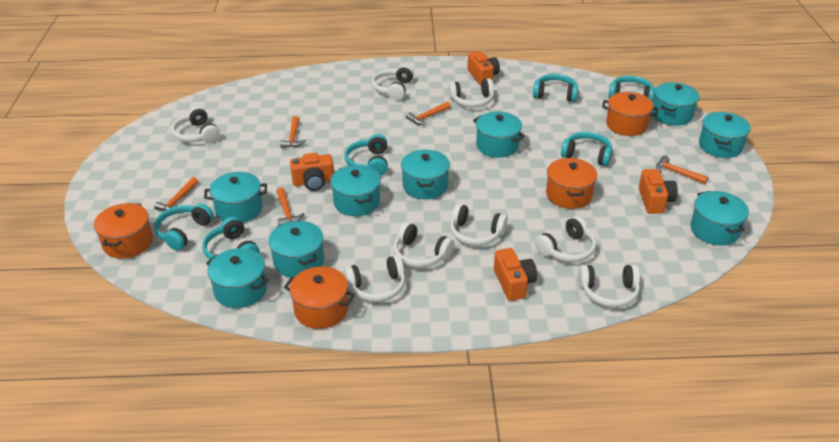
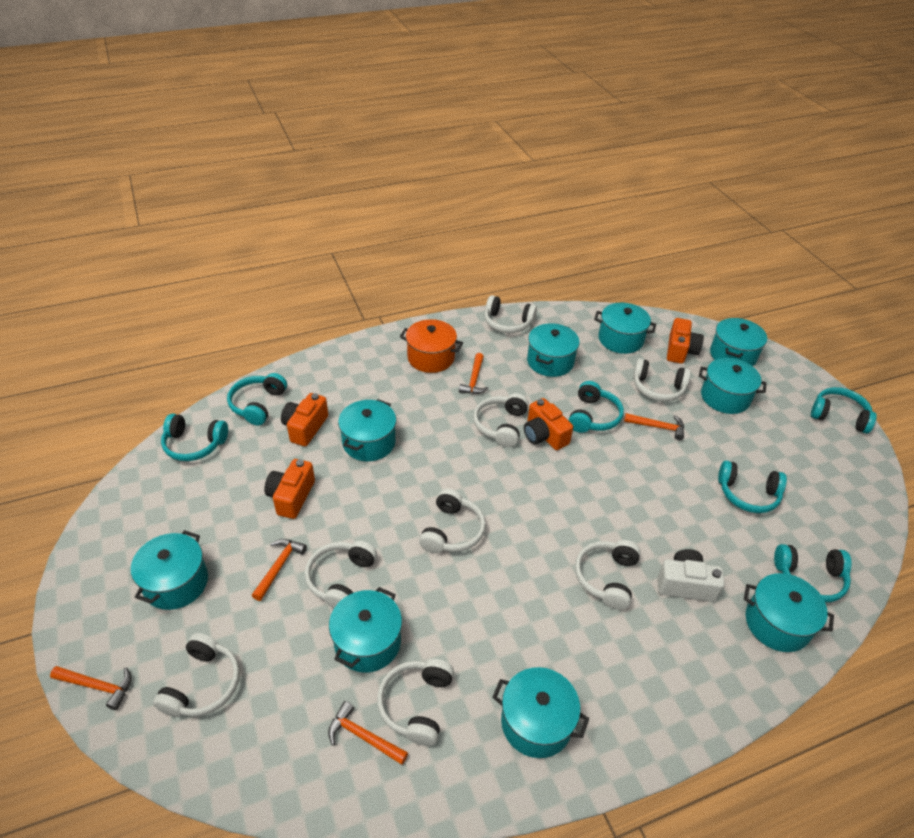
orange pot: 4 -> 1
white camera: 0 -> 1

